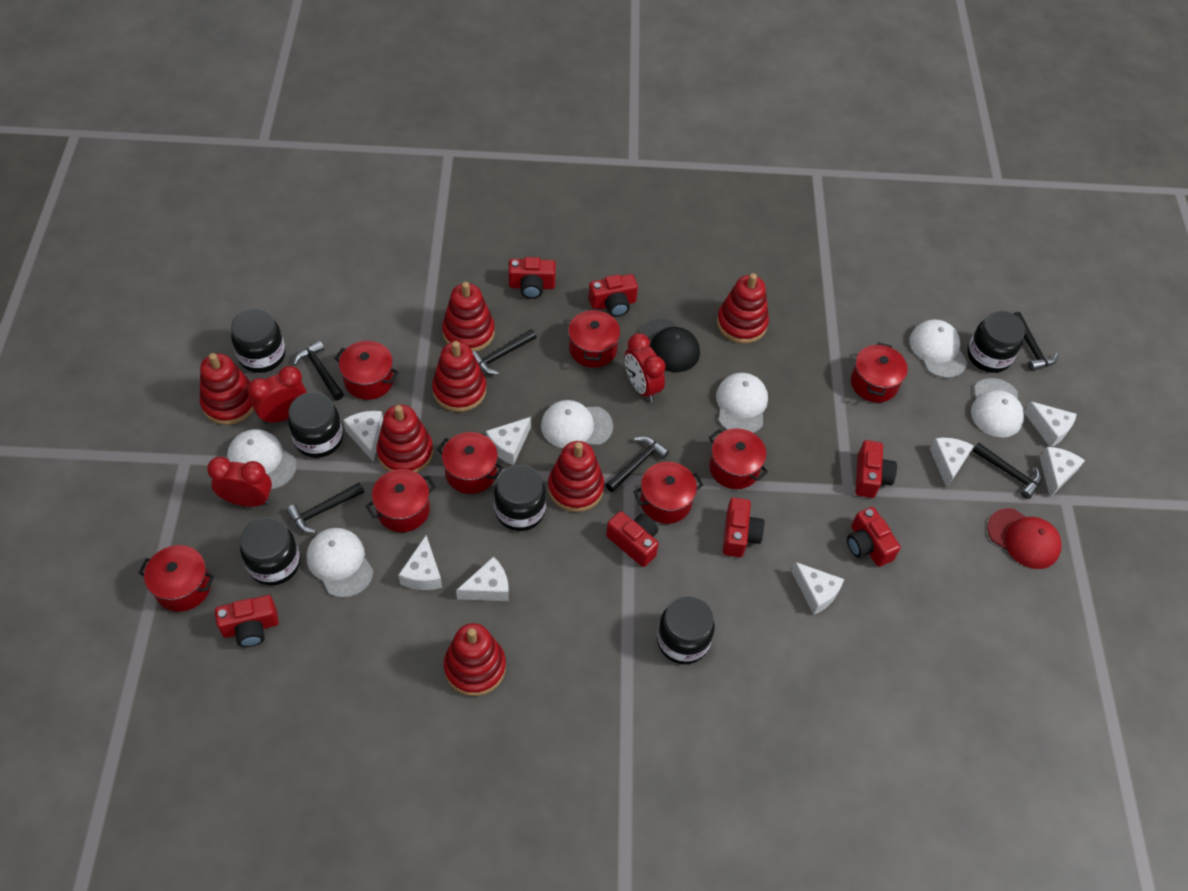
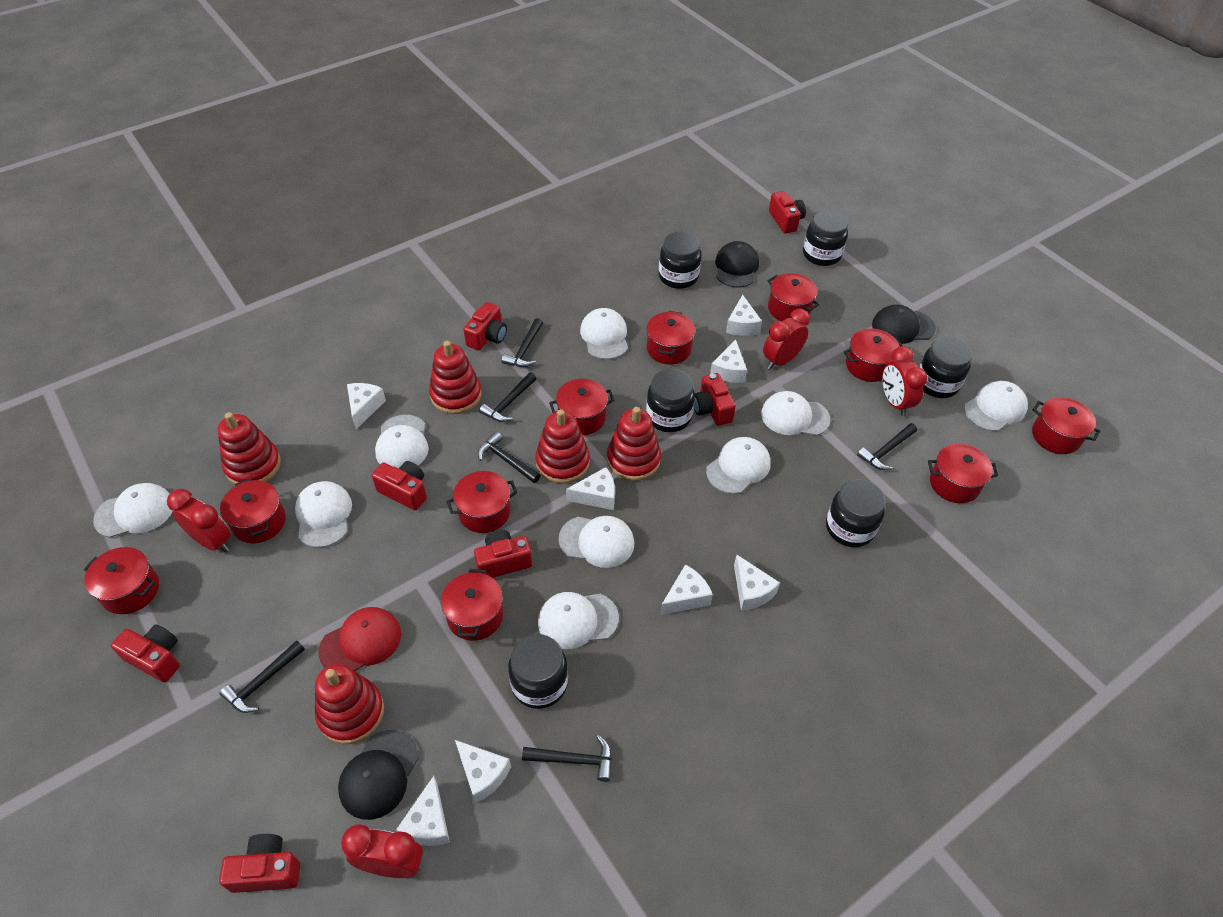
black cap: 1 -> 3
red clock: 3 -> 4
red pot: 8 -> 10
red stacking toy: 7 -> 5
white cap: 6 -> 9

